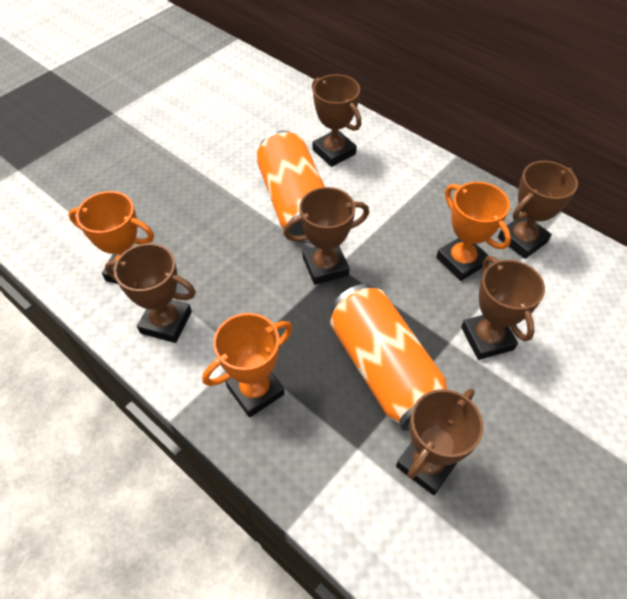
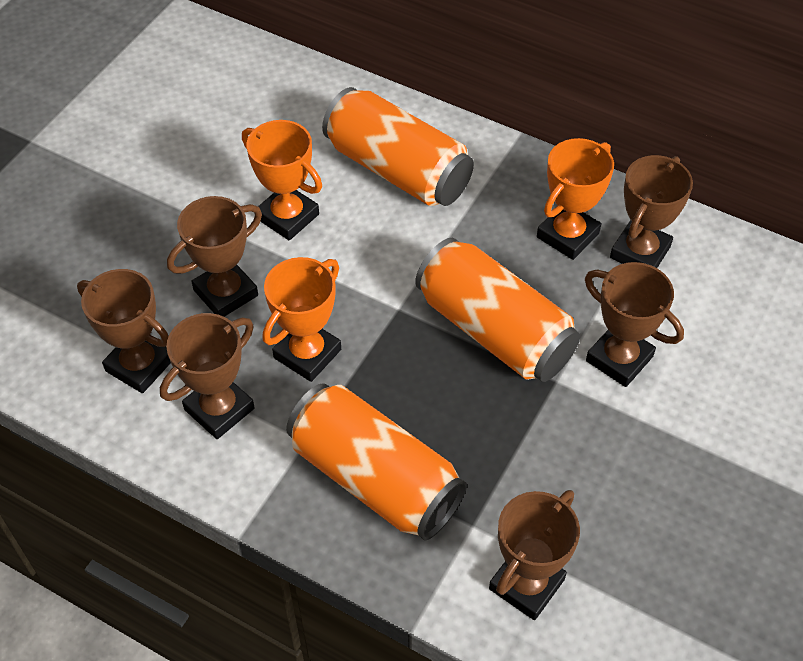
orange can: 2 -> 3

